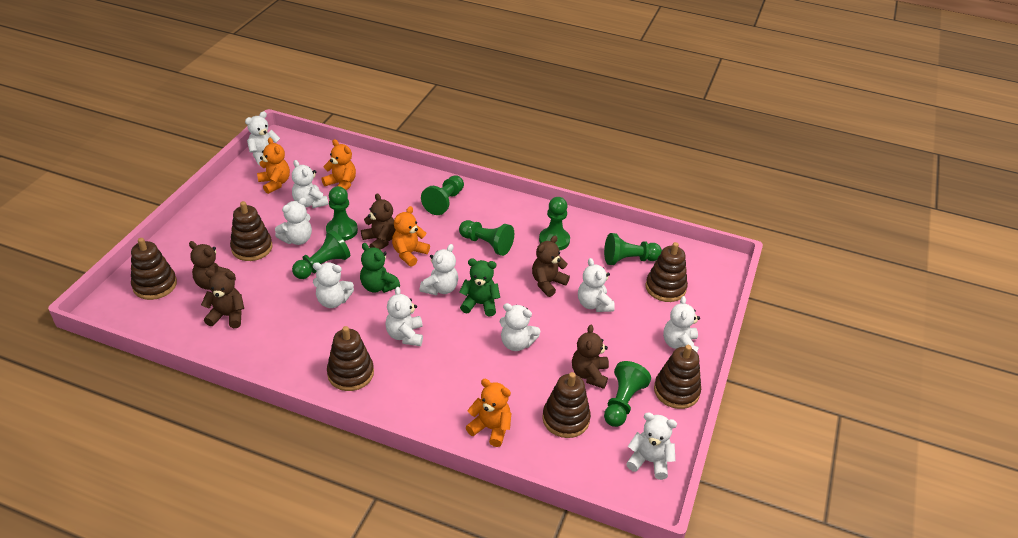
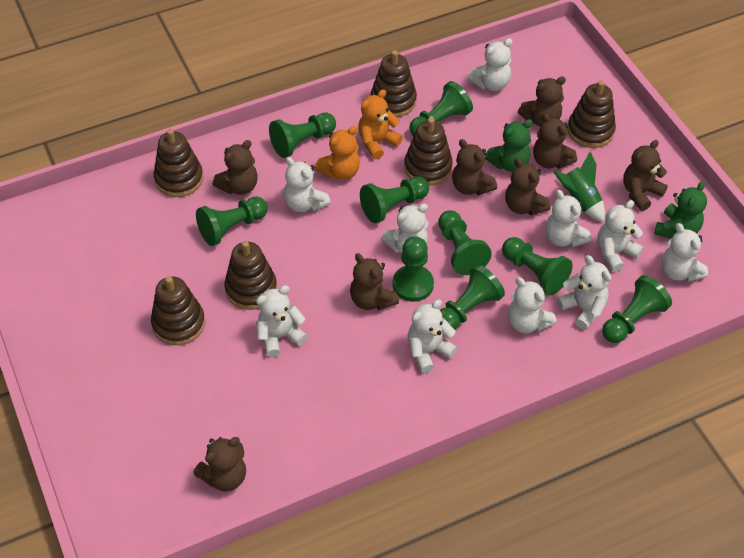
brown teddy bear: 5 -> 8
green pawn: 7 -> 9
green rocket: 0 -> 1
orange teddy bear: 4 -> 2

